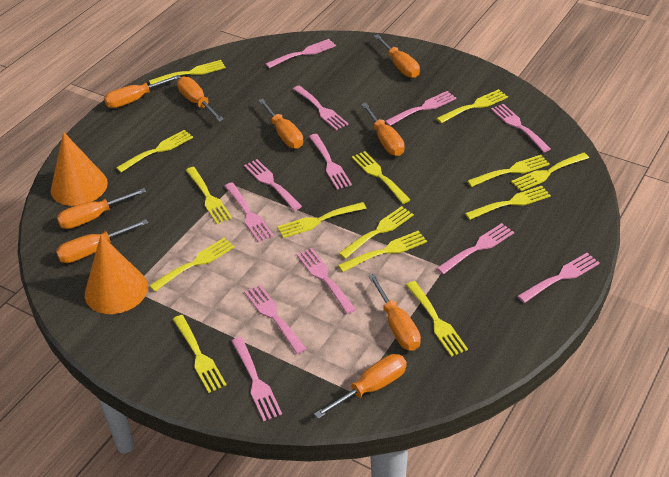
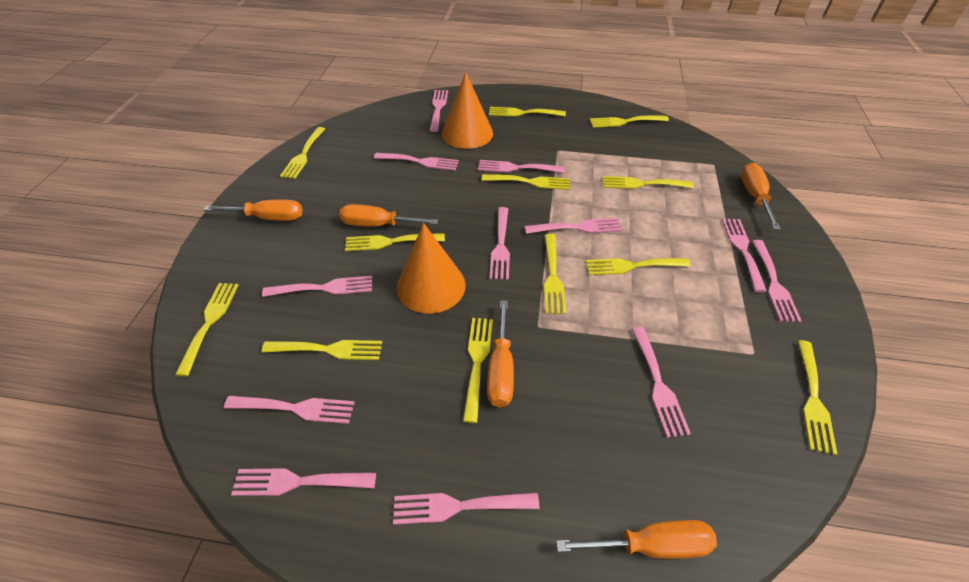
orange screwdriver: 9 -> 5
yellow fork: 14 -> 12

